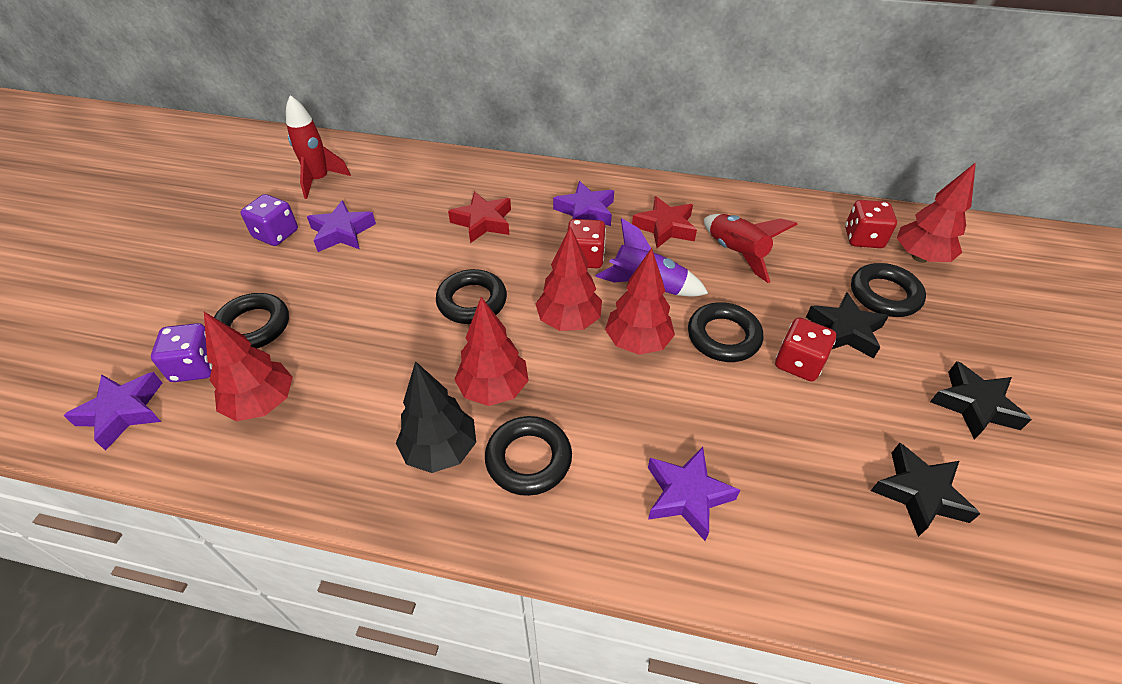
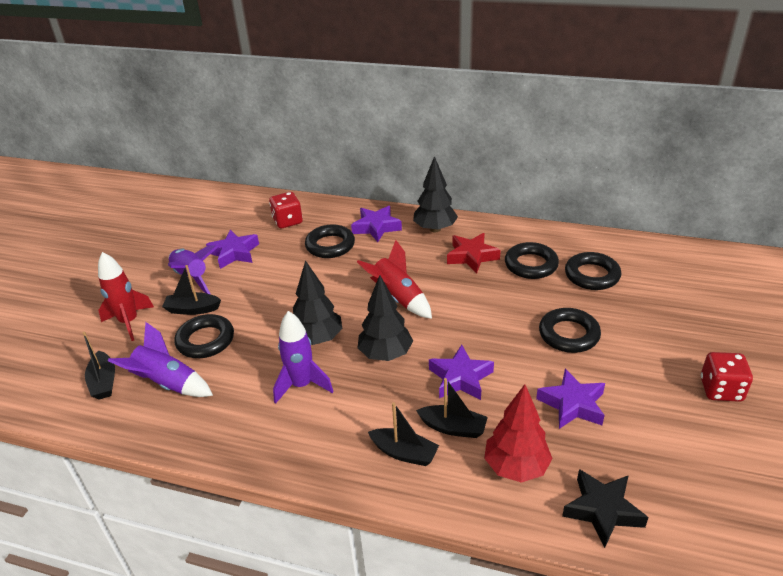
black boat: 0 -> 4
black star: 3 -> 1
black tree: 1 -> 3
purple dice: 2 -> 0
purple rocket: 1 -> 3
red dice: 3 -> 2
red star: 2 -> 1
red tree: 5 -> 1

